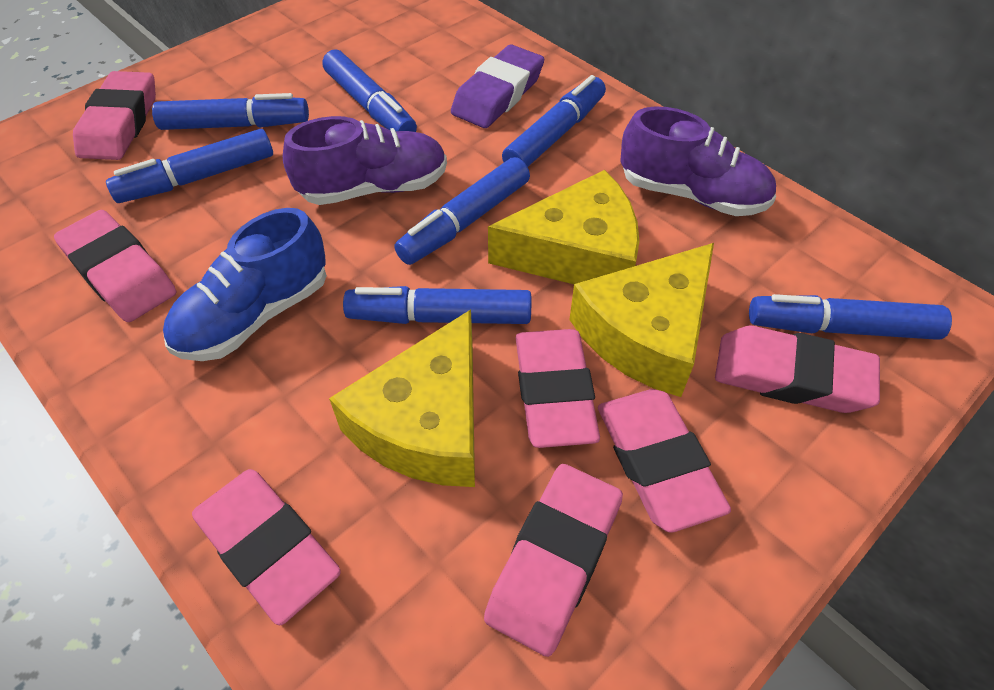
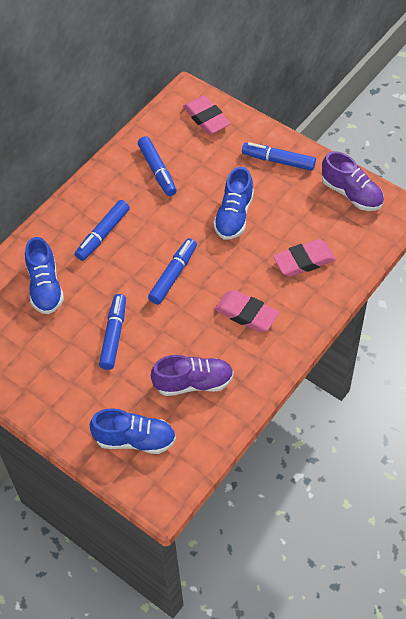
blue marker: 7 -> 5
blue shoe: 1 -> 3
pink eraser: 7 -> 3
purple eraser: 1 -> 0
yellow cheese: 3 -> 0

